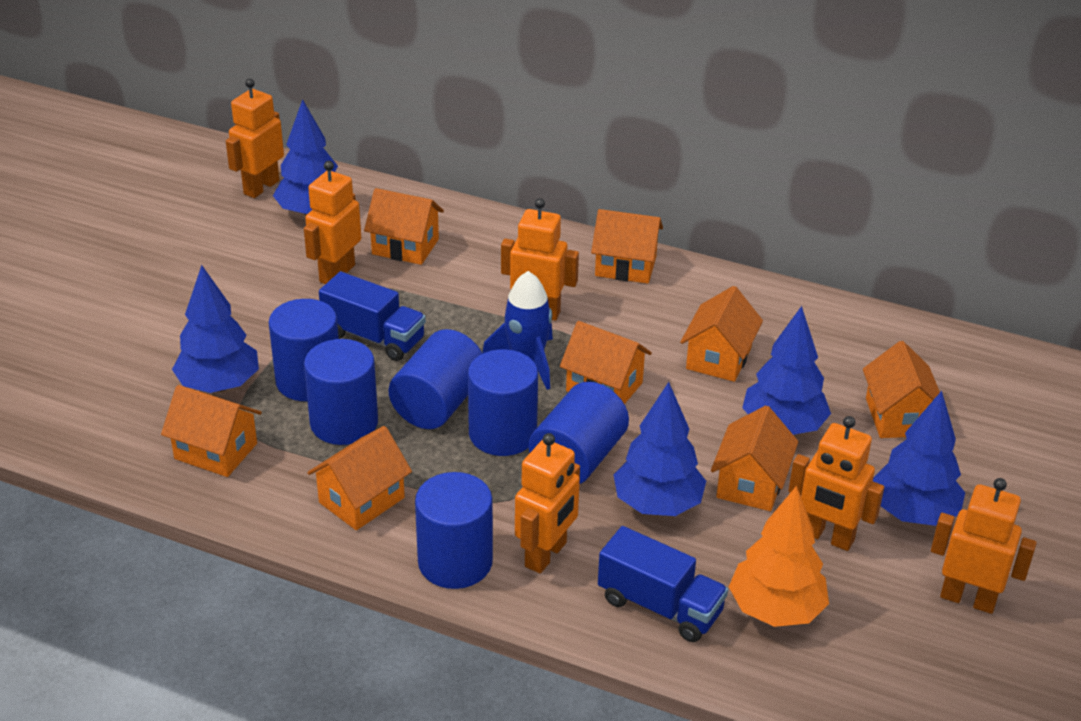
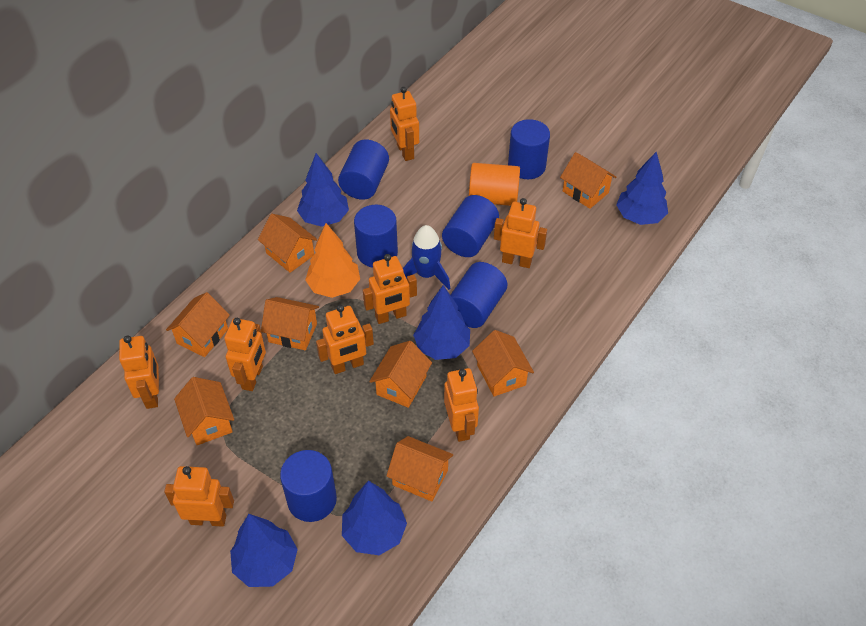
blue truck: 2 -> 0
orange cylinder: 0 -> 1
orange robot: 6 -> 8

